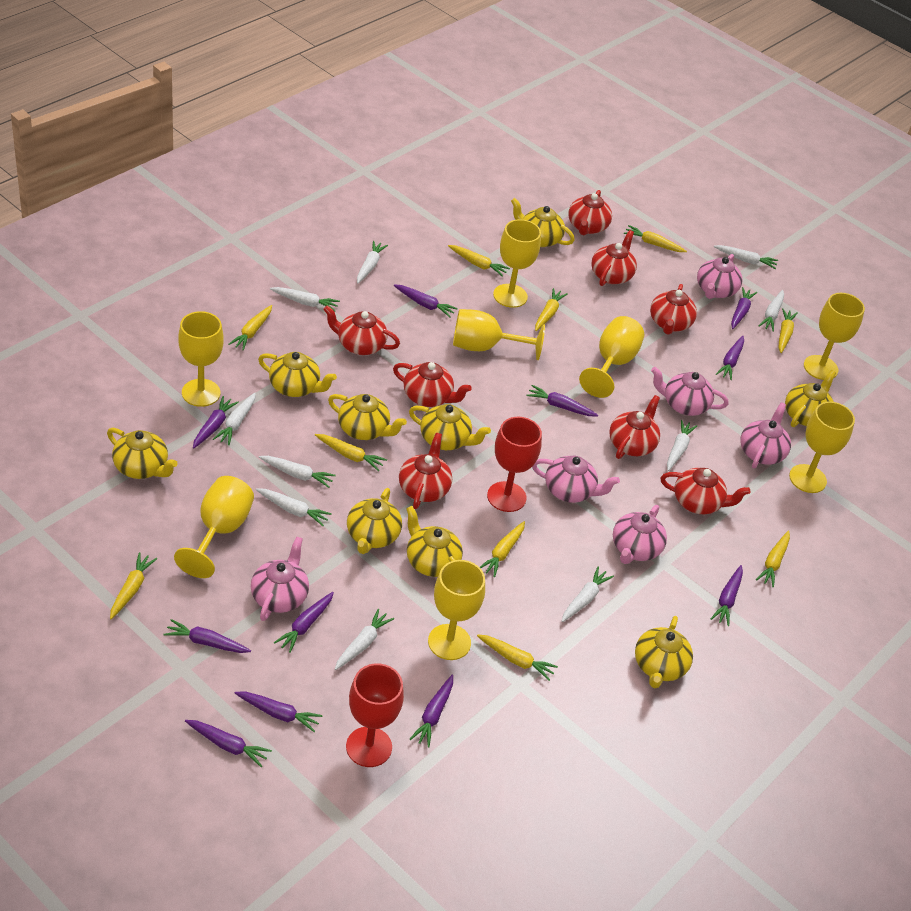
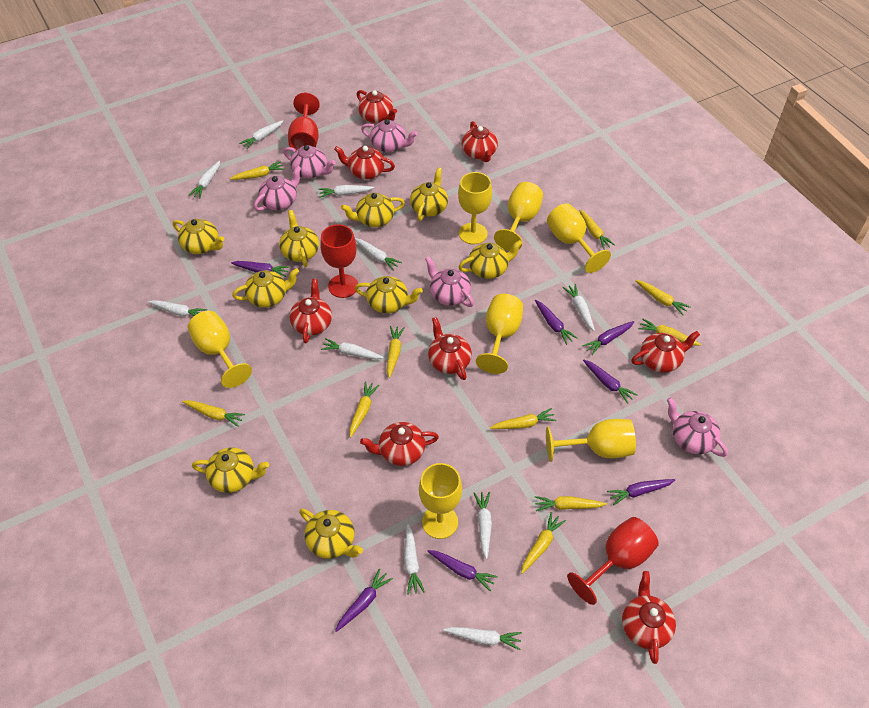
pink teapot: 6 -> 5
purple carrot: 11 -> 7
red goblet: 2 -> 3
yellow goblet: 8 -> 7

